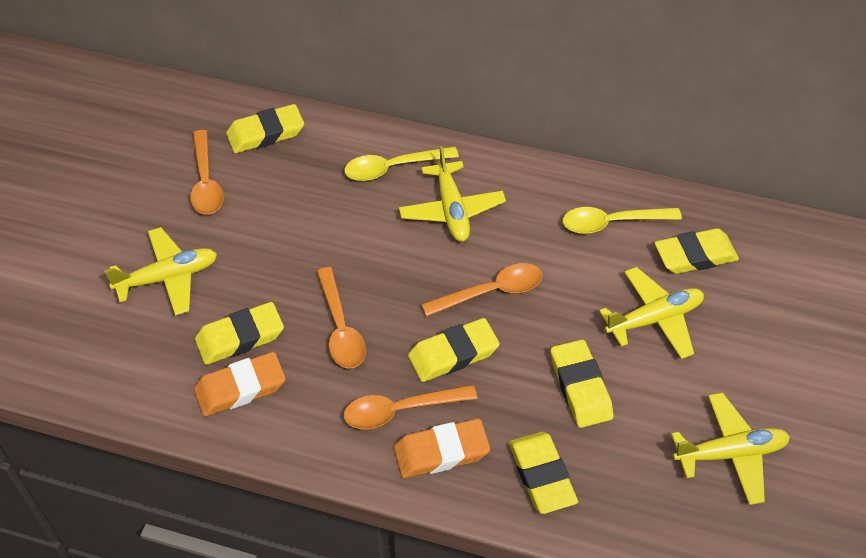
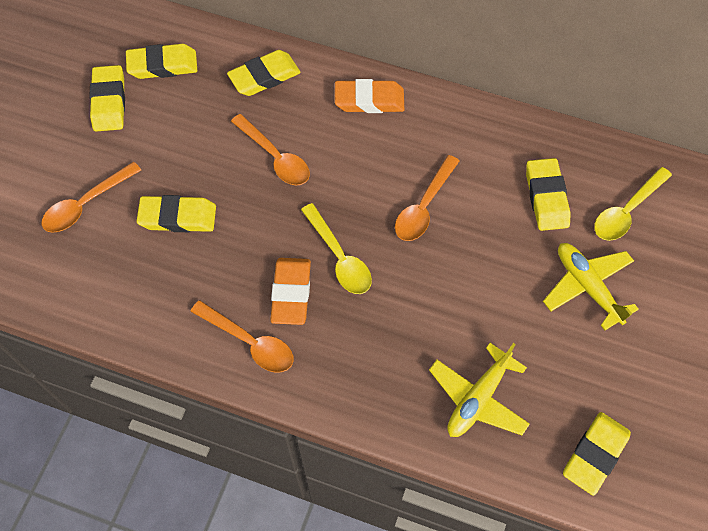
yellow plane: 4 -> 2

